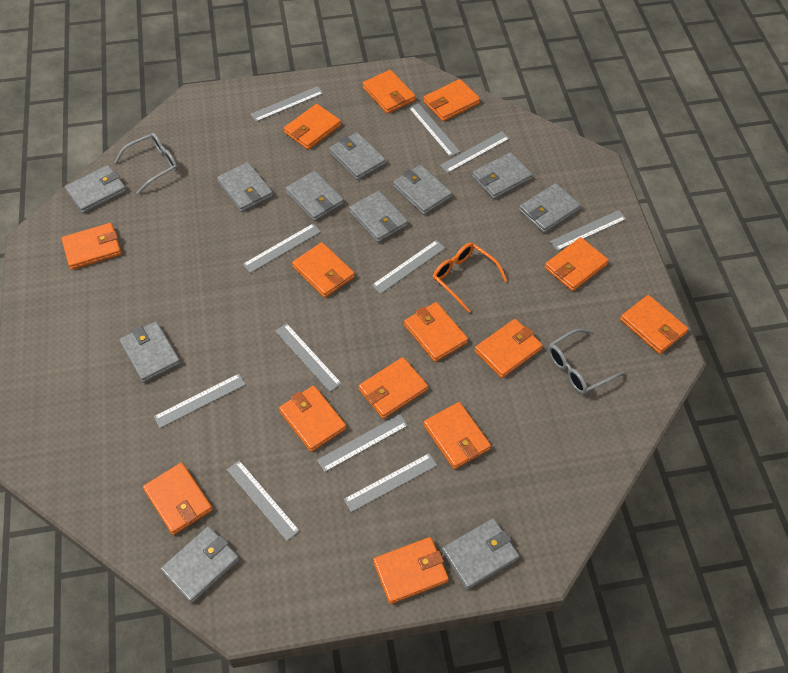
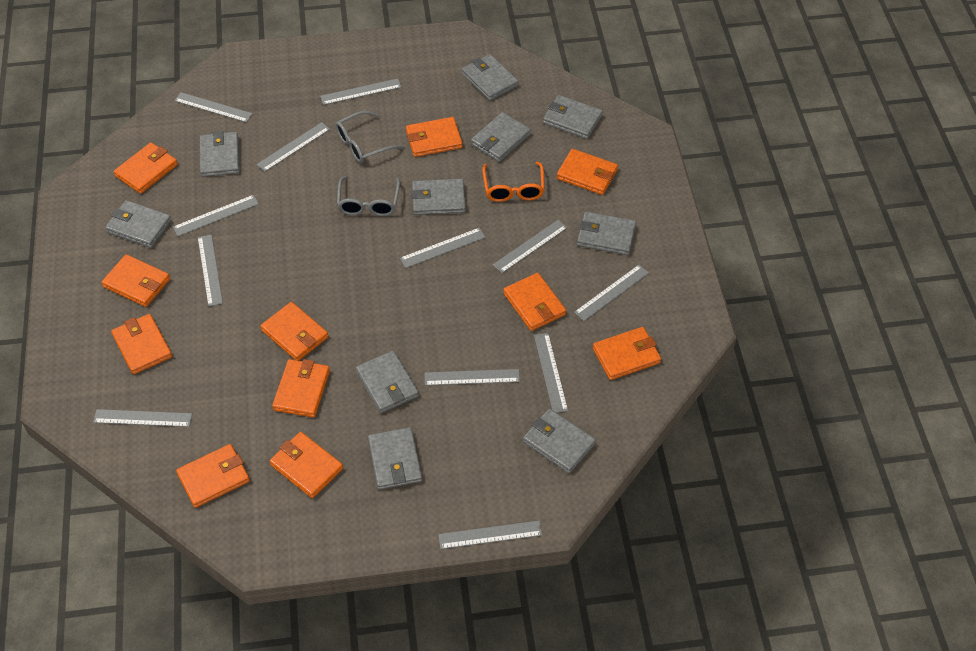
grey ruler: 11 -> 12
grey wallet: 11 -> 10
orange wallet: 14 -> 11

